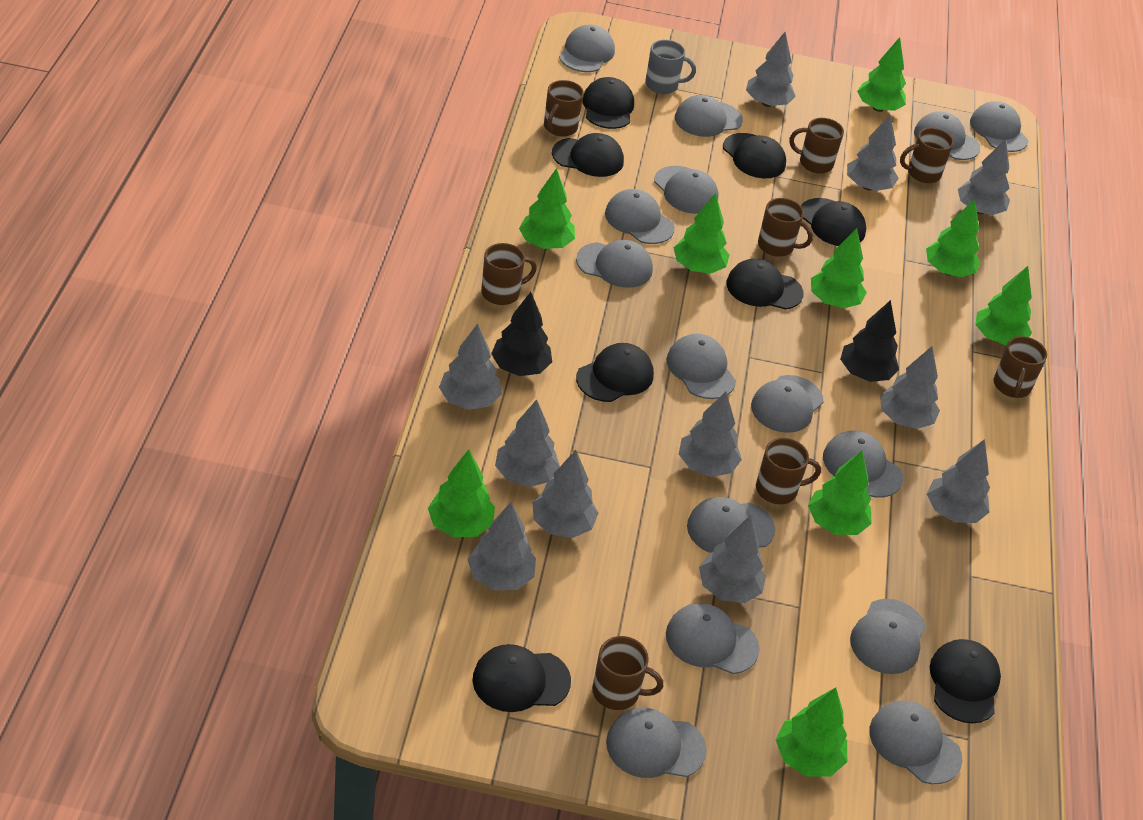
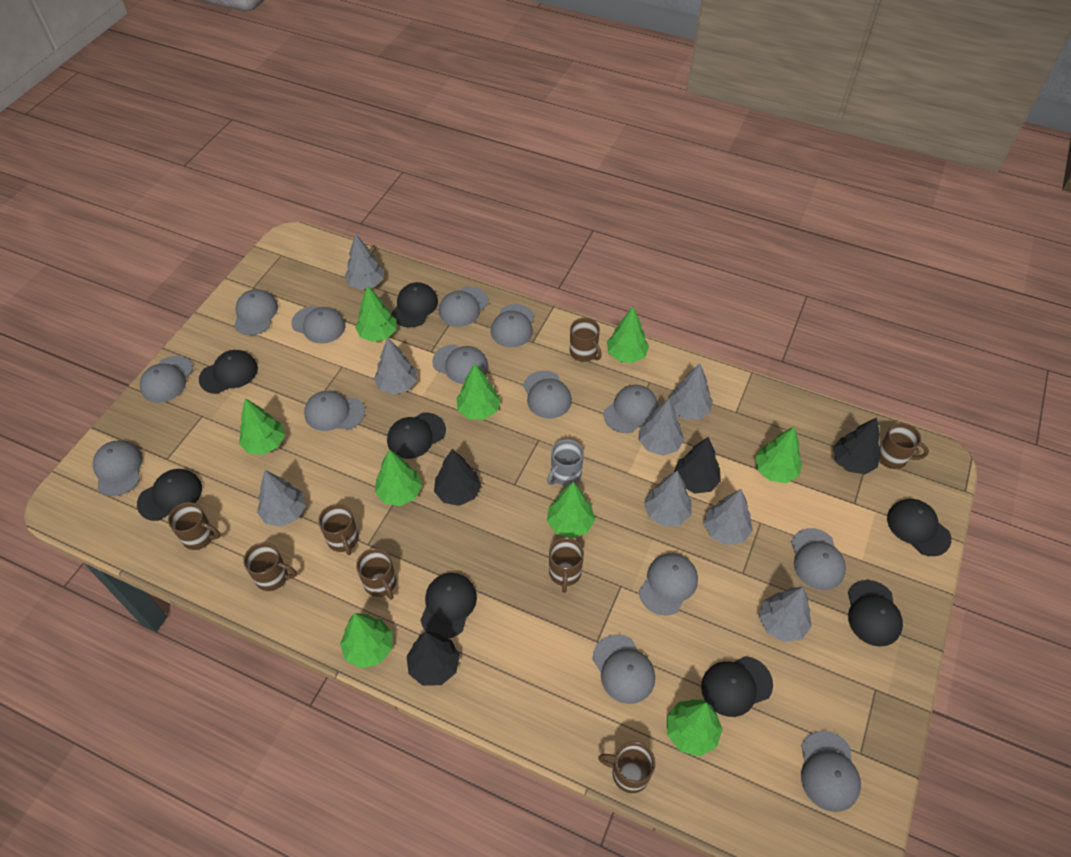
black tree: 2 -> 4
grey cap: 15 -> 14
grey tree: 11 -> 8

